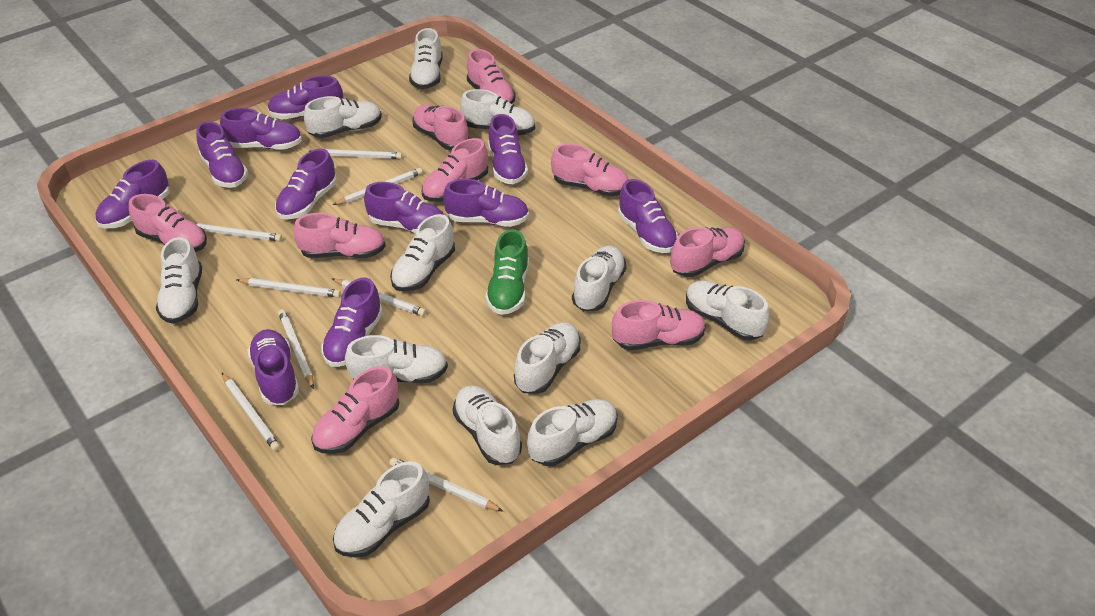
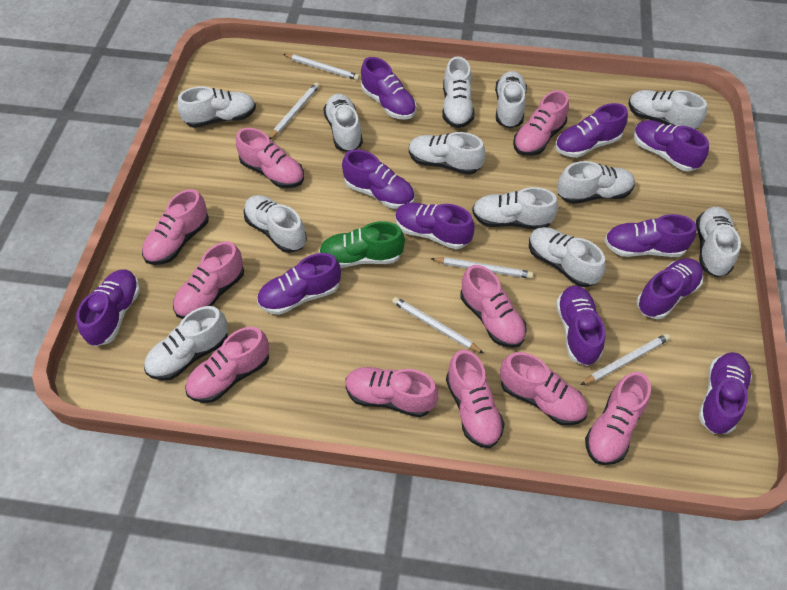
pink shoe: 9 -> 10
white pencil: 8 -> 5

